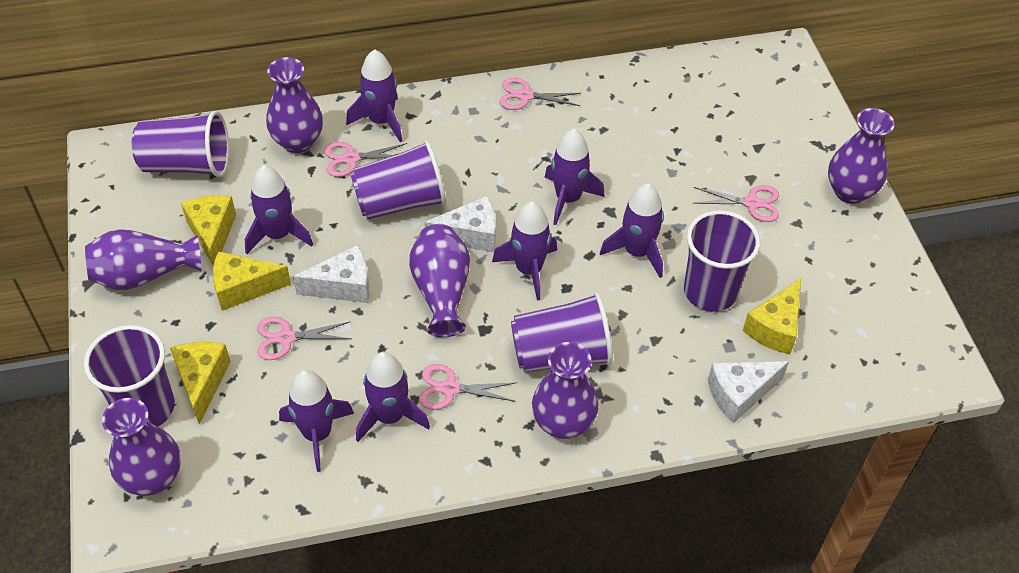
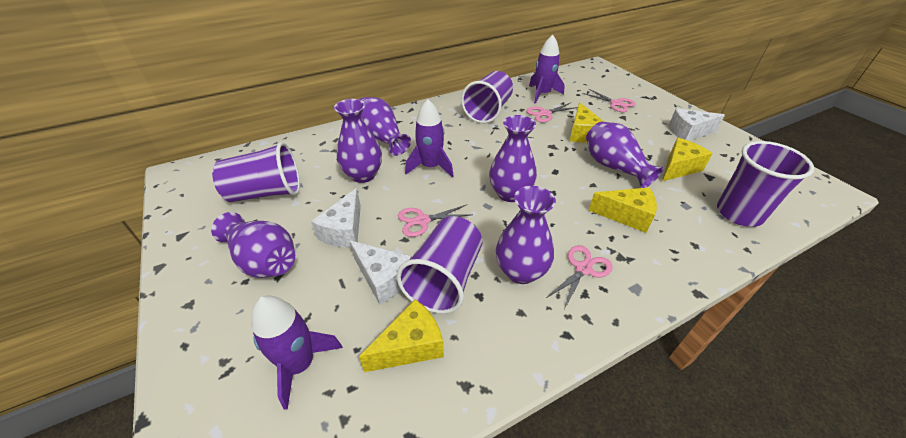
pink scissors: 5 -> 4
purple cup: 5 -> 4
purple rocket: 7 -> 3

